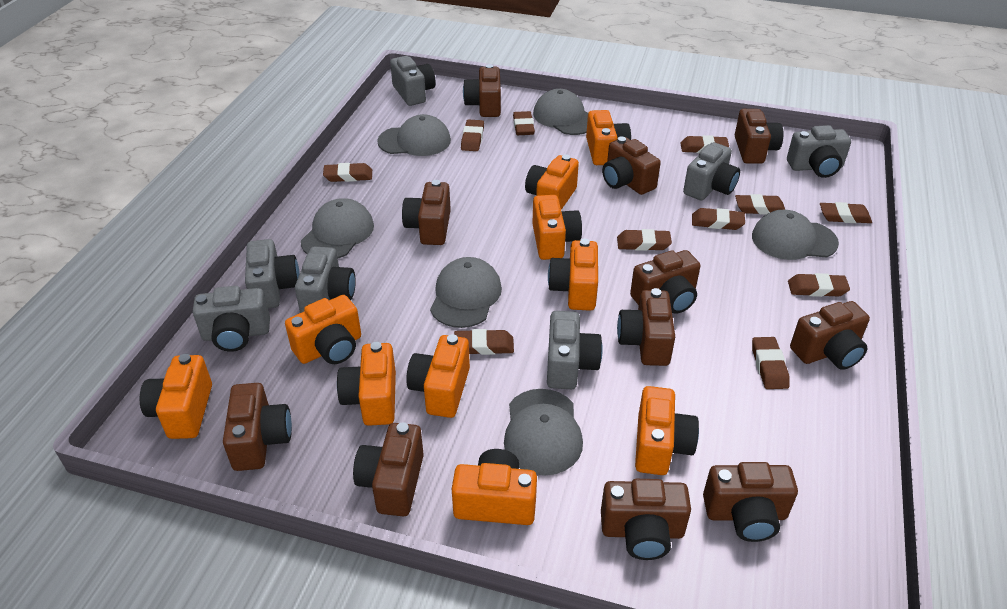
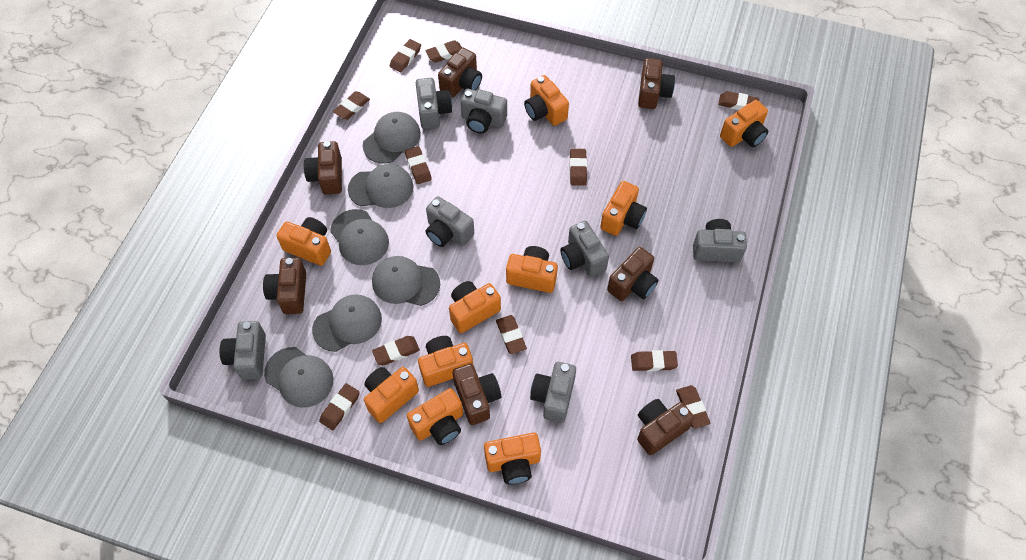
brown camera: 11 -> 7

